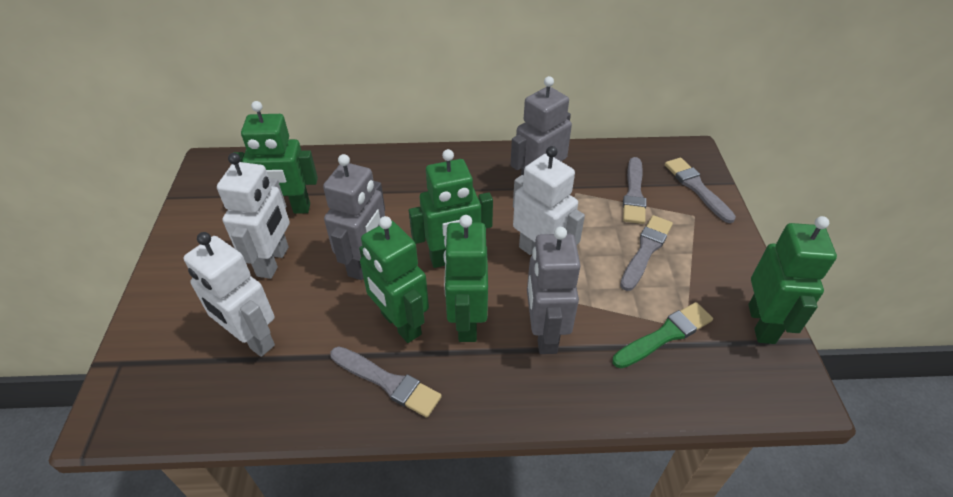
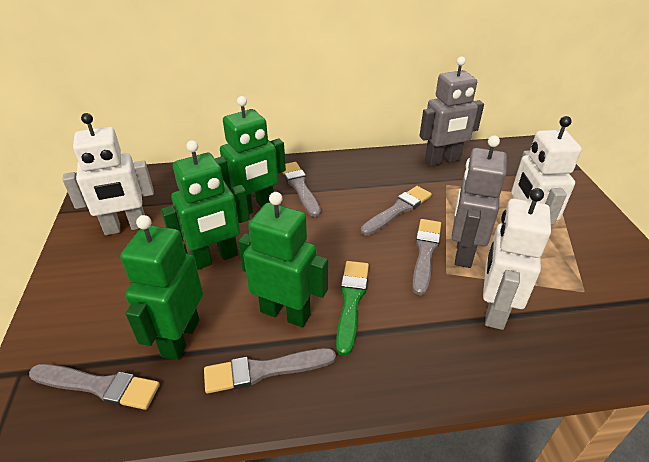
green robot: 5 -> 4
grey brush: 4 -> 5
grey robot: 3 -> 2

